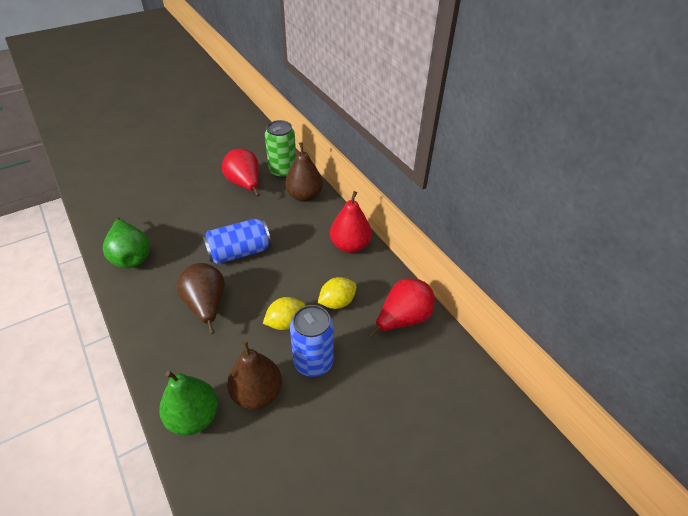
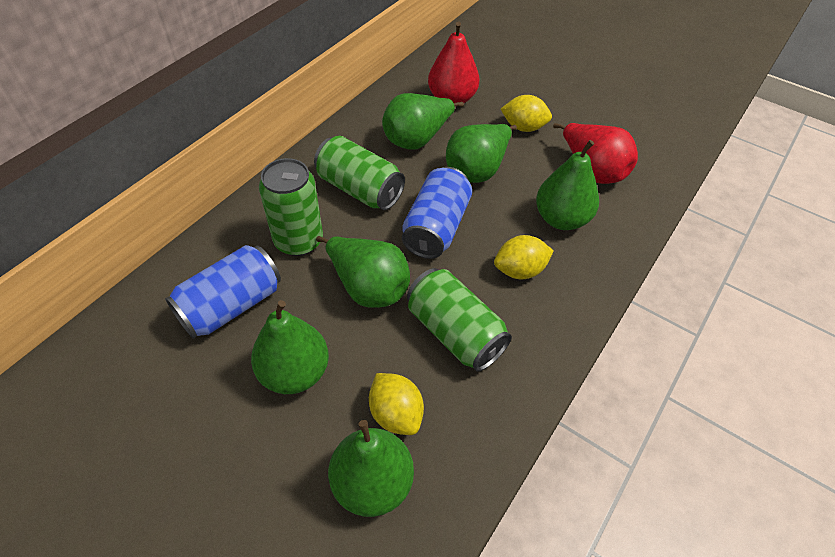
brown pear: 3 -> 0
green can: 1 -> 3
green pear: 2 -> 6
red pear: 3 -> 2
yellow lemon: 2 -> 3

